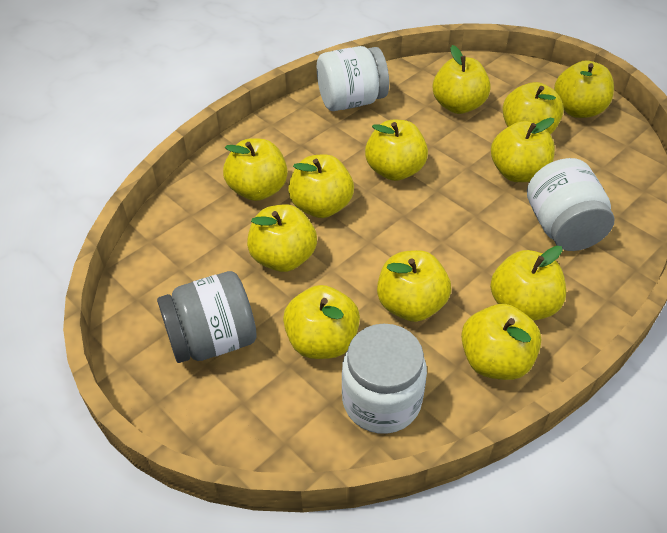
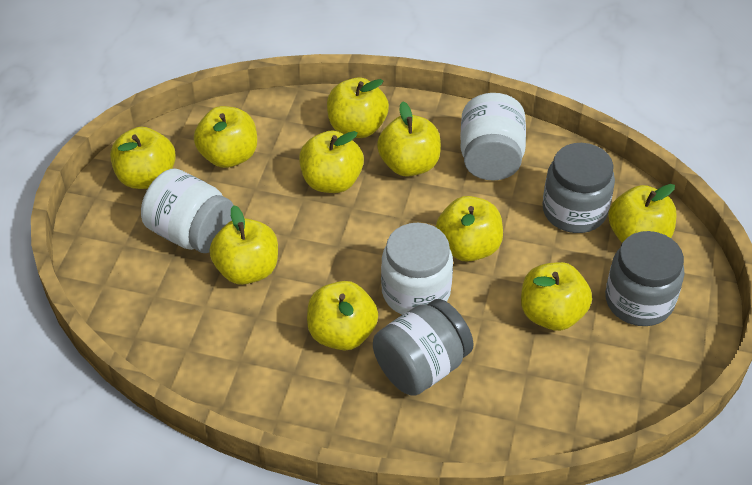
grey jar: 1 -> 3
yellow apple: 12 -> 10

